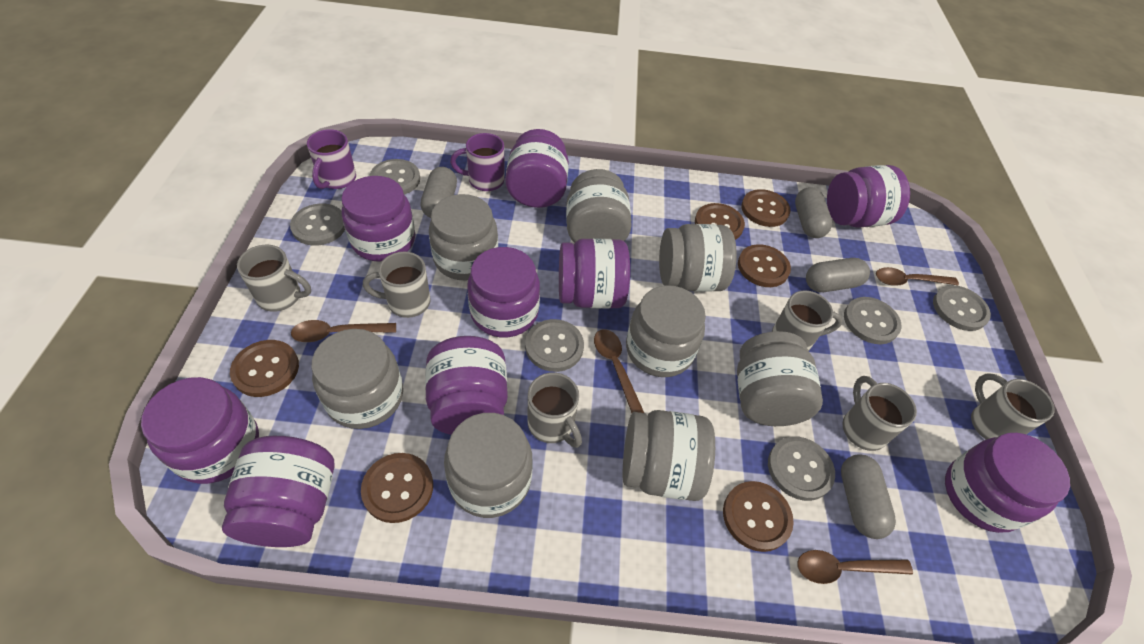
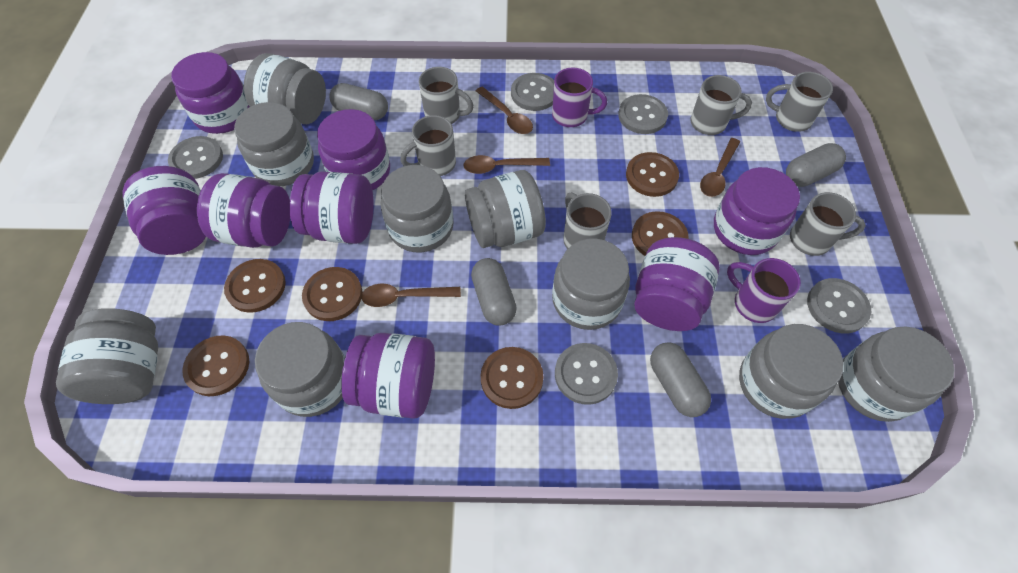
grey button: 6 -> 5
grey jar: 8 -> 9
purple jar: 9 -> 8

